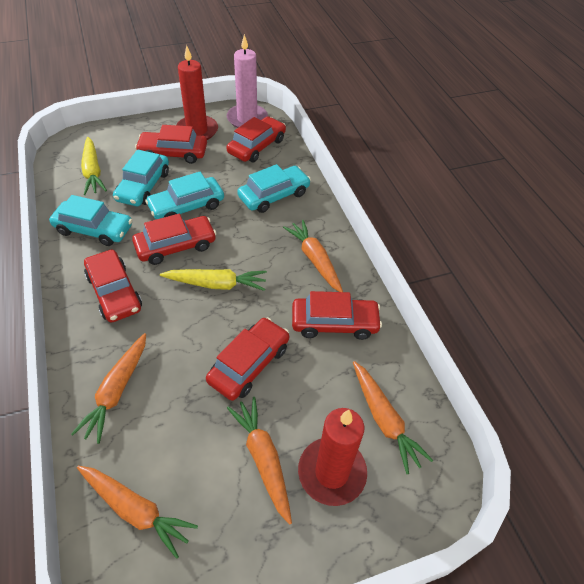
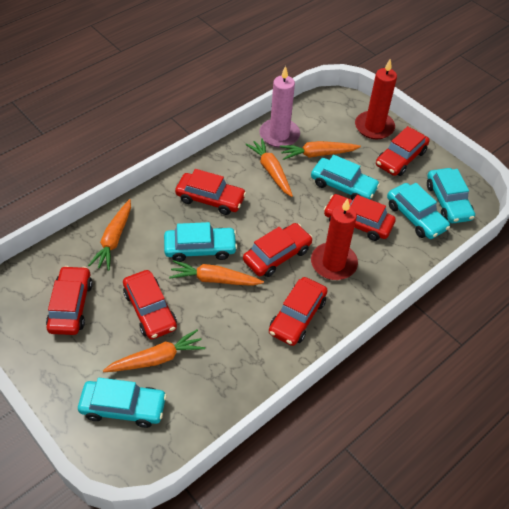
red car: 6 -> 7
turquoise car: 4 -> 5
yellow carrot: 2 -> 0

